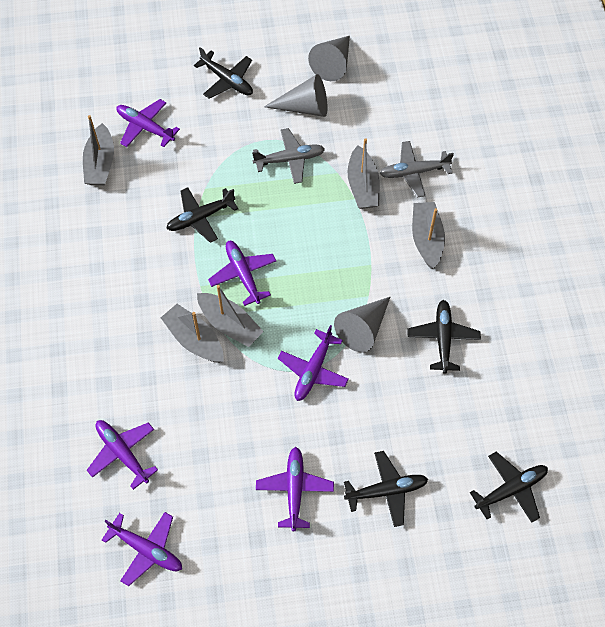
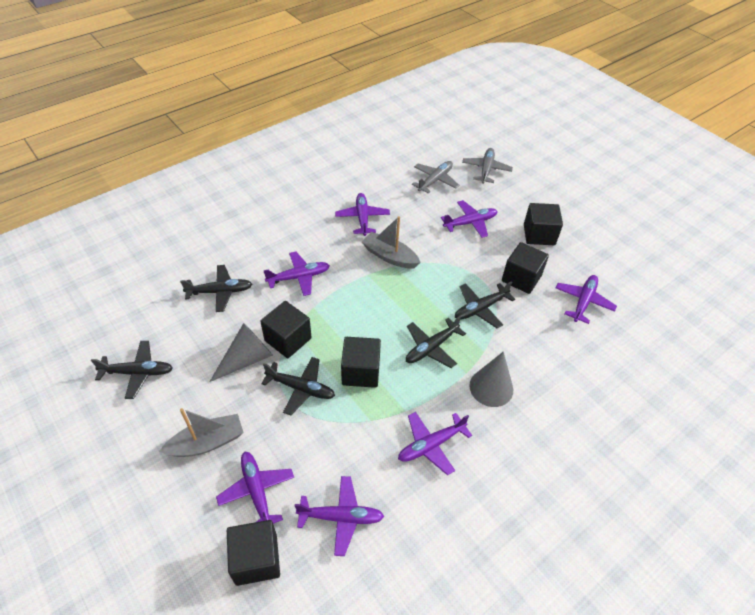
black cube: 0 -> 5
grey boat: 5 -> 2
grey cone: 3 -> 2
purple plane: 6 -> 7

